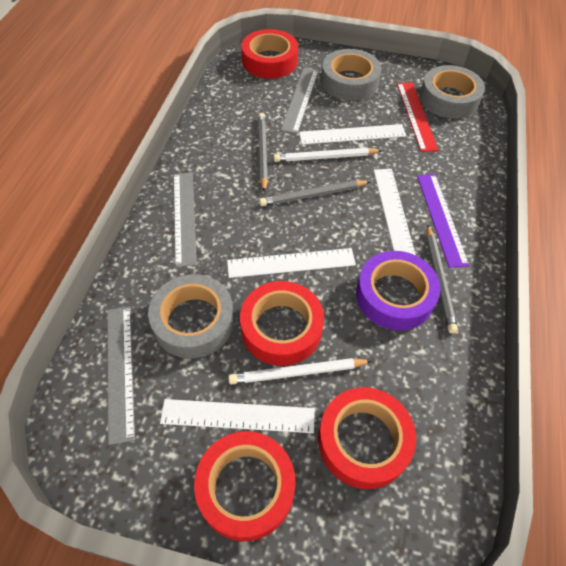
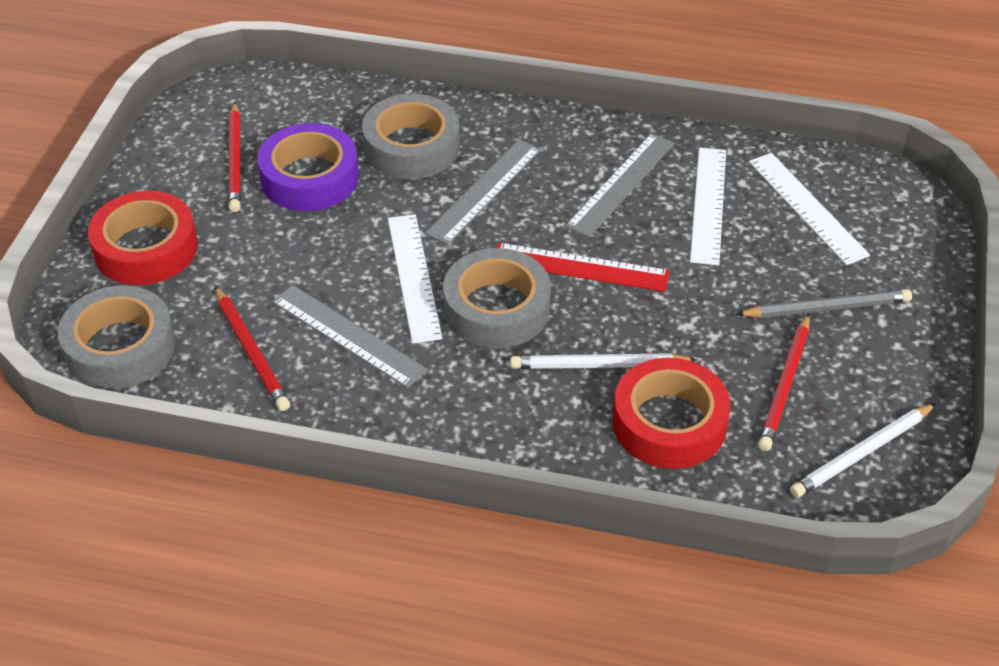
grey pencil: 3 -> 1
purple ruler: 1 -> 0
red pencil: 0 -> 3
red tape: 4 -> 2
white ruler: 4 -> 3

